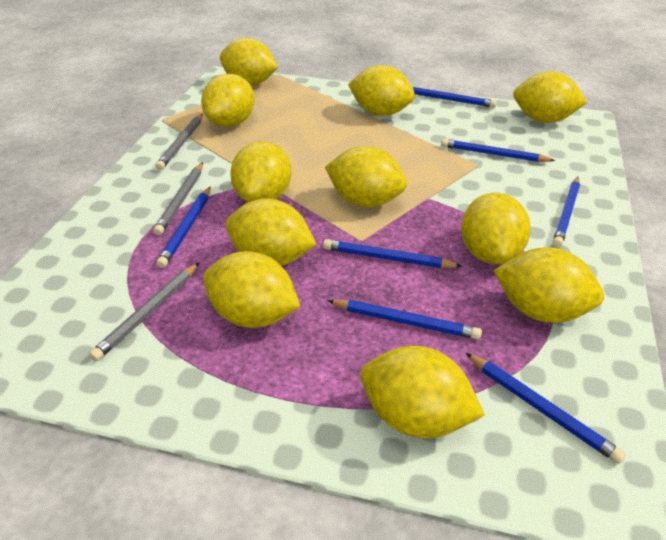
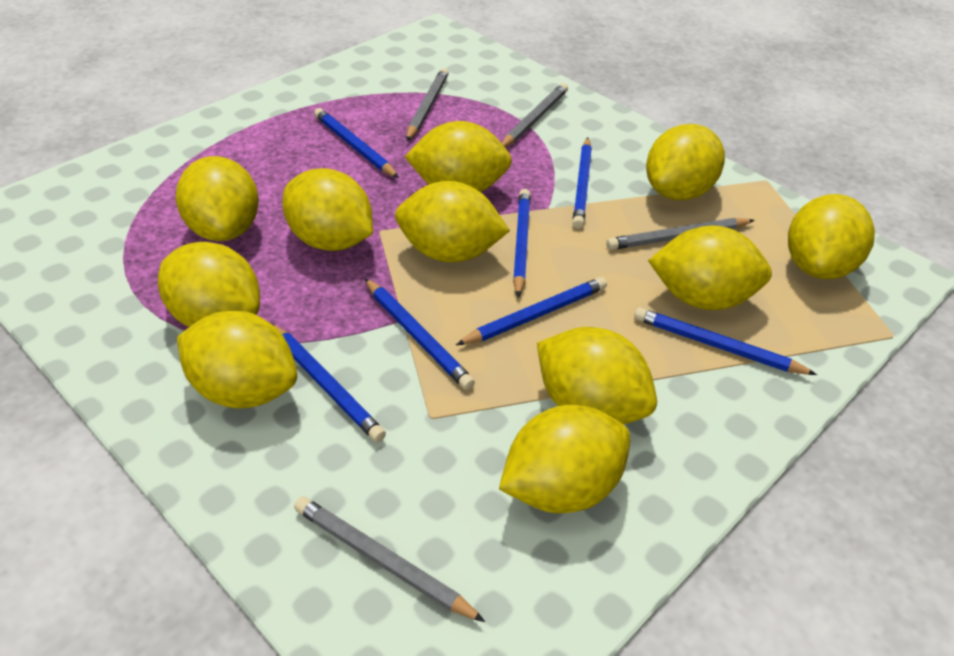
grey pencil: 3 -> 4

